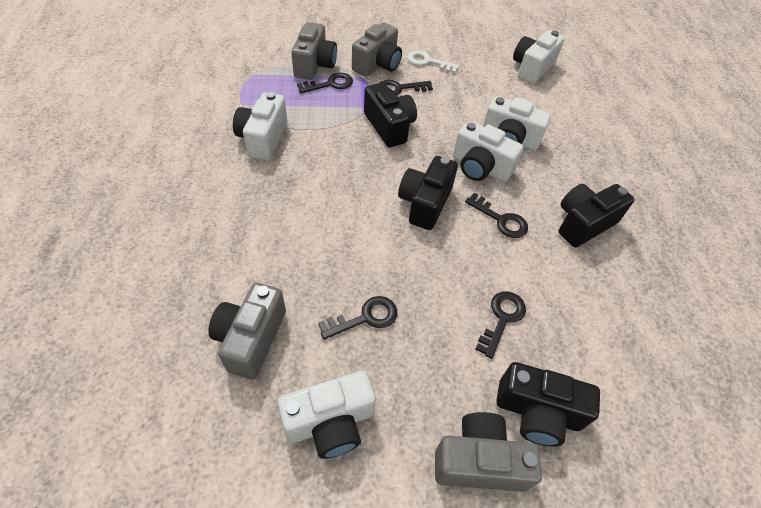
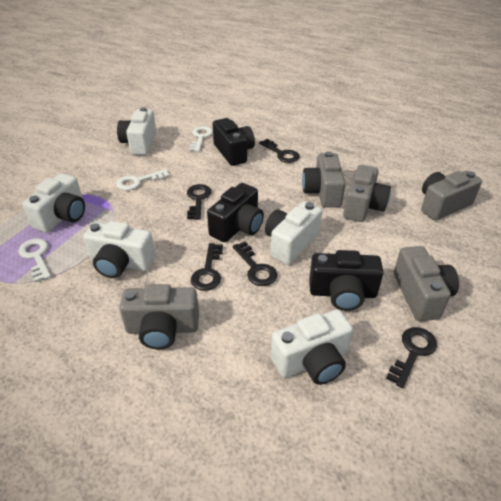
black camera: 4 -> 3
grey camera: 4 -> 5
white key: 1 -> 3

